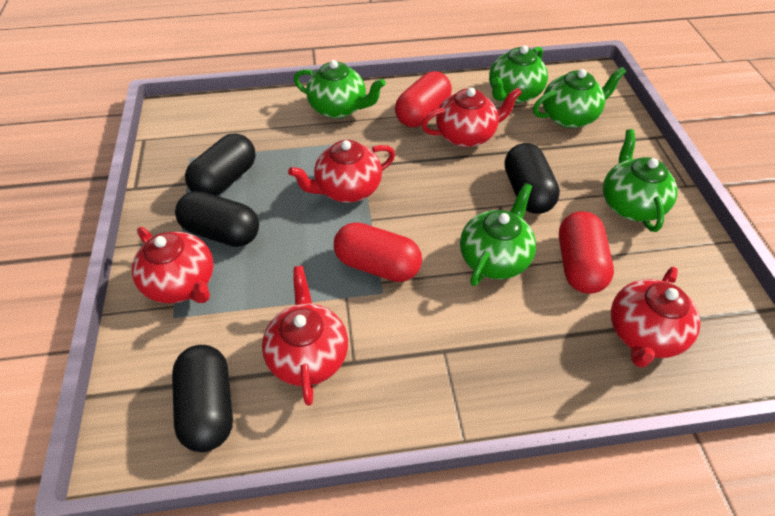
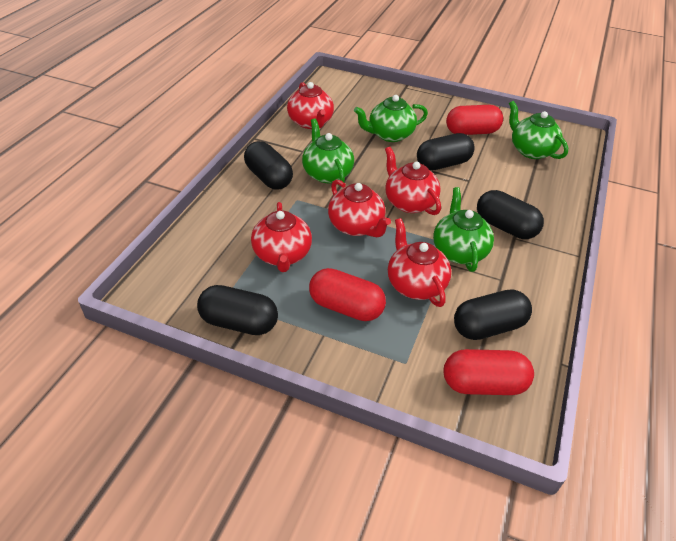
black capsule: 4 -> 5
green teapot: 5 -> 4

